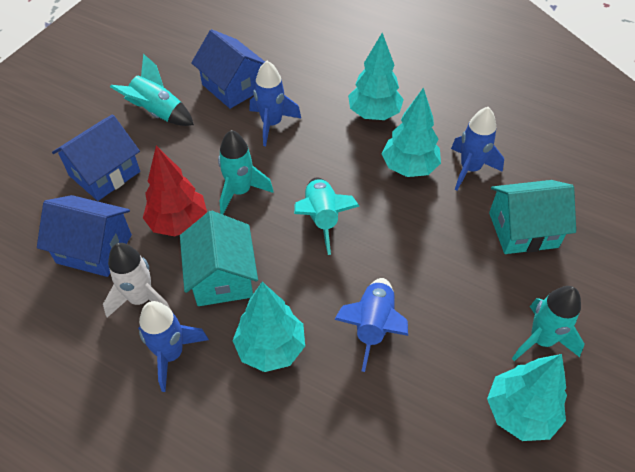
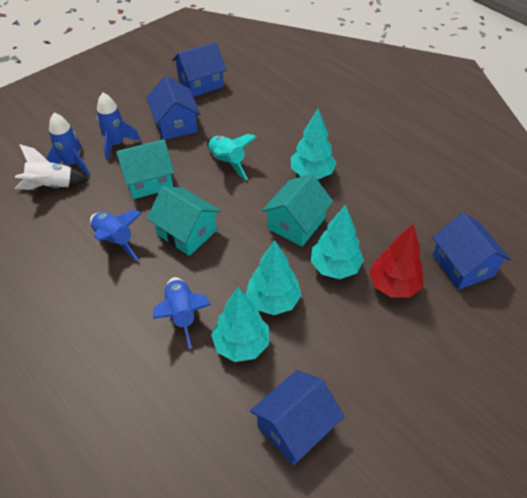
blue house: 3 -> 4
turquoise house: 2 -> 3
turquoise rocket: 4 -> 1

